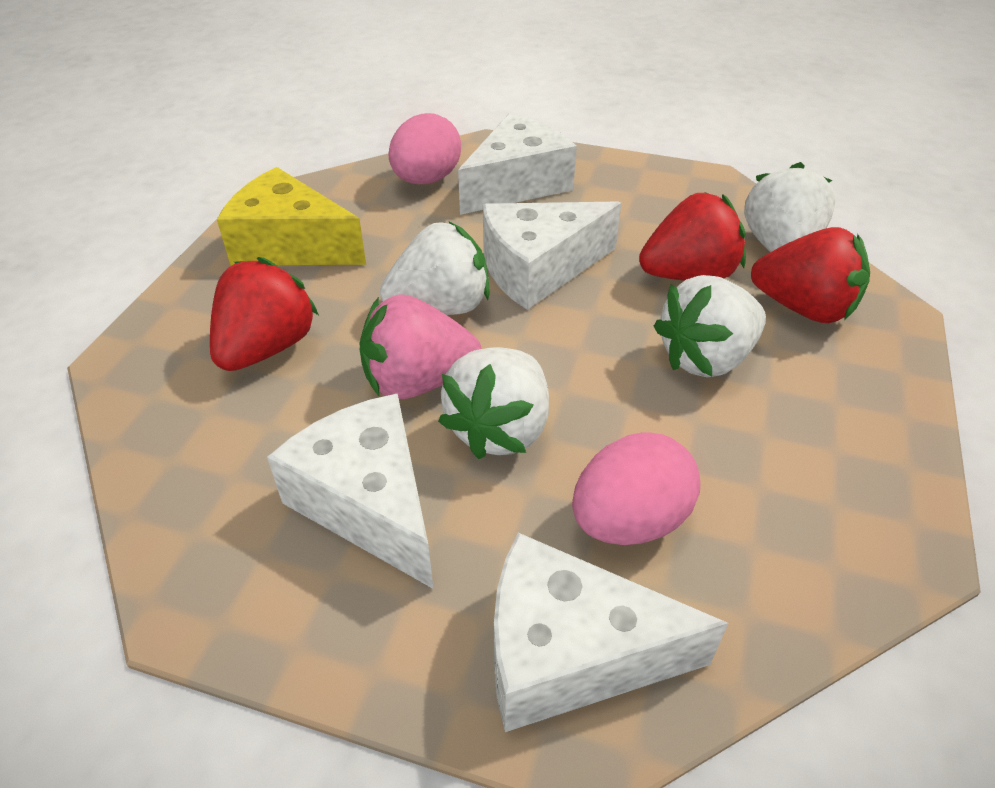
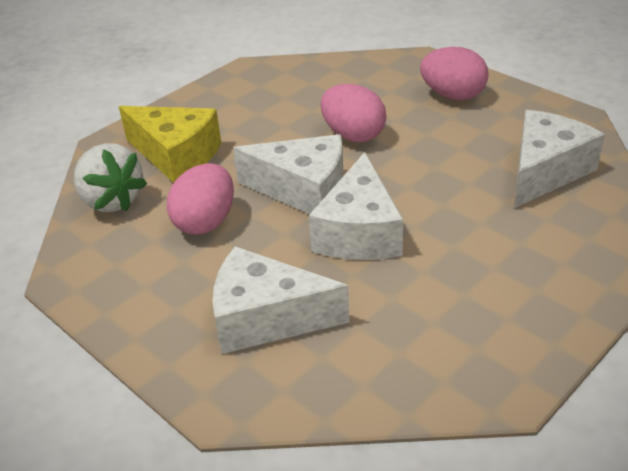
pink egg: 2 -> 3
pink strawberry: 1 -> 0
red strawberry: 3 -> 0
white strawberry: 4 -> 1

